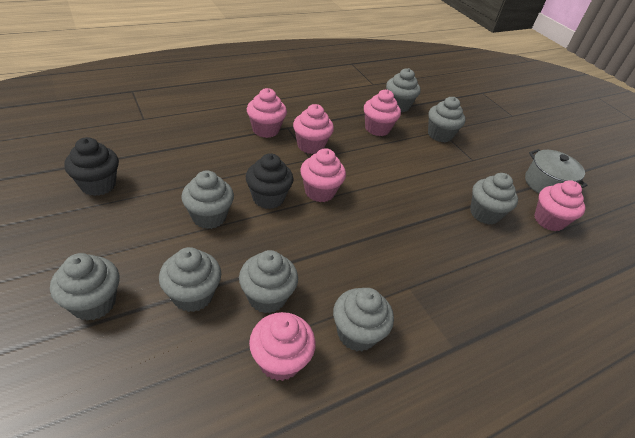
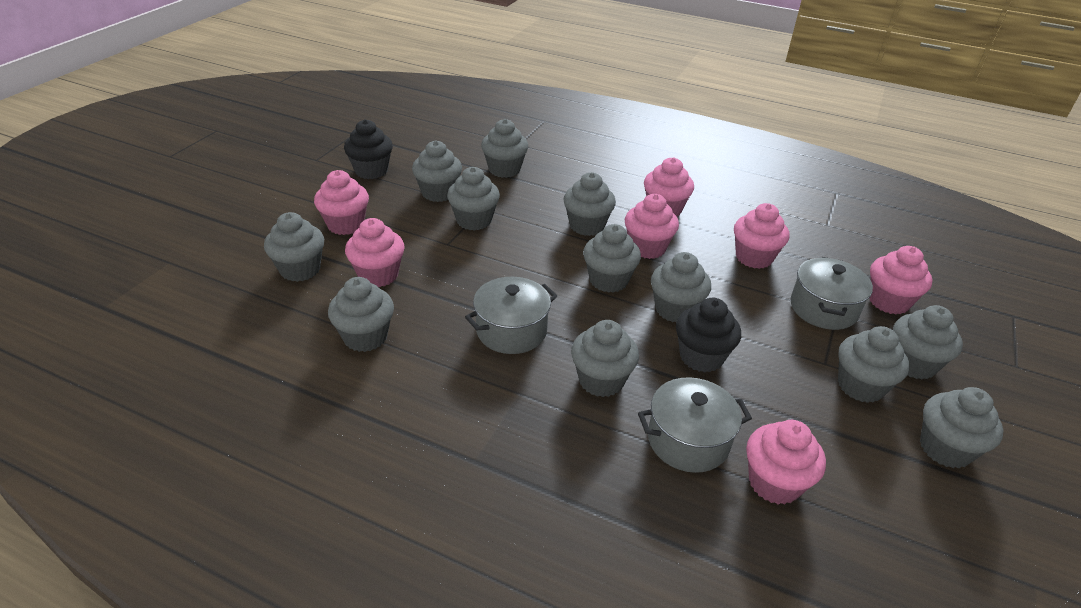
grey cupcake: 8 -> 12
grey pot: 1 -> 3
pink cupcake: 6 -> 7

